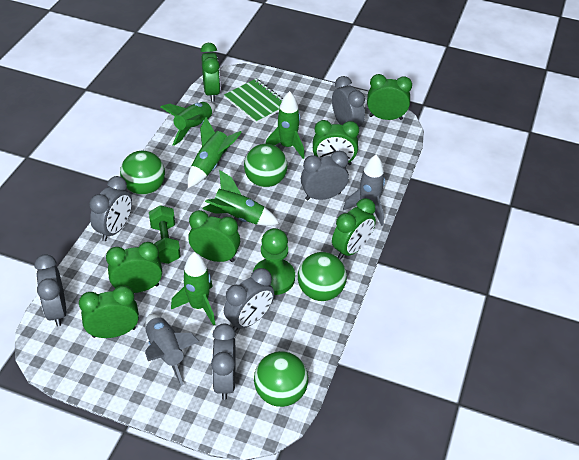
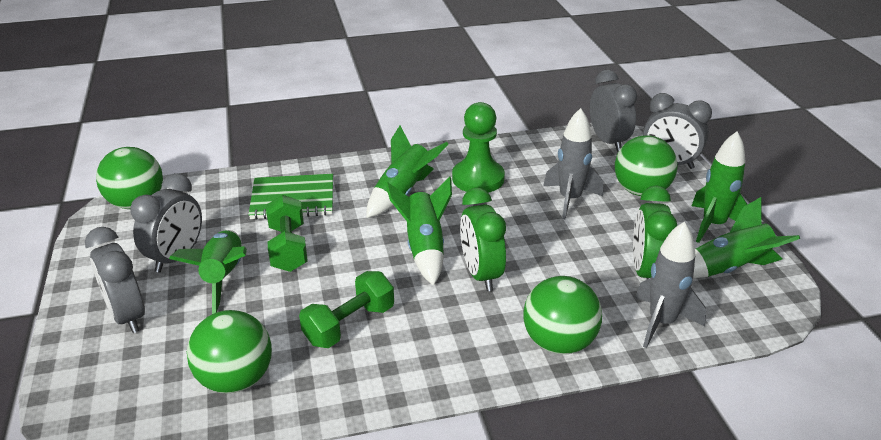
green clock: 7 -> 2
green dumbbell: 1 -> 2
grey clock: 6 -> 4

